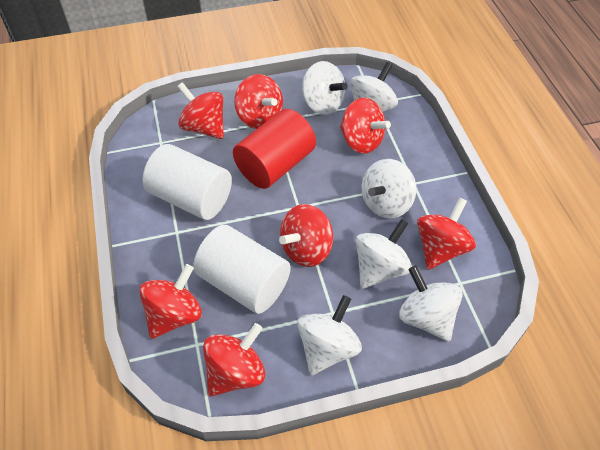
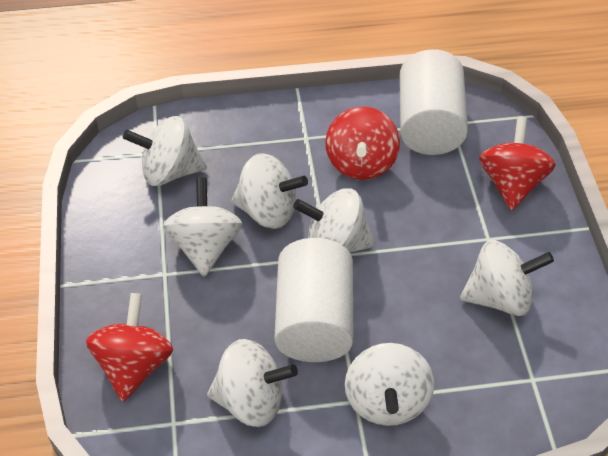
red cylinder: 1 -> 0
red spinning top: 7 -> 3
white spinning top: 6 -> 7

